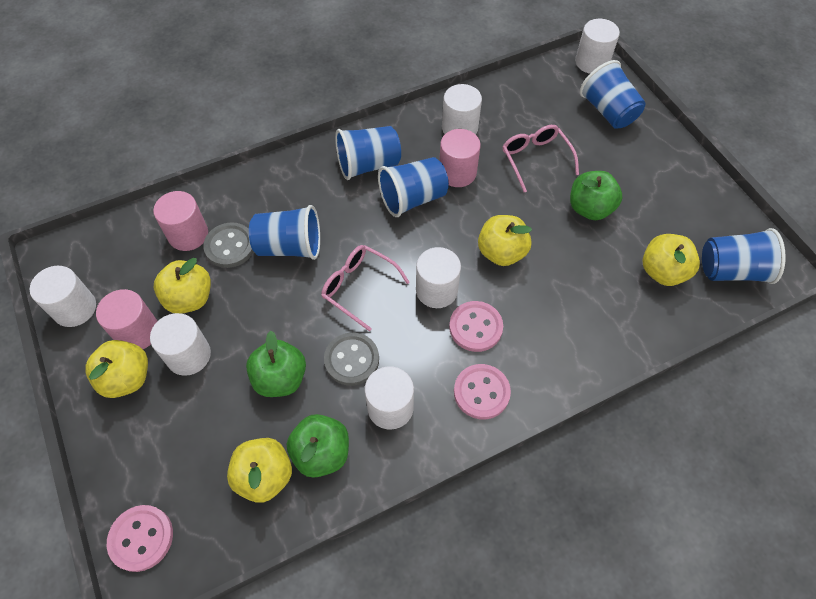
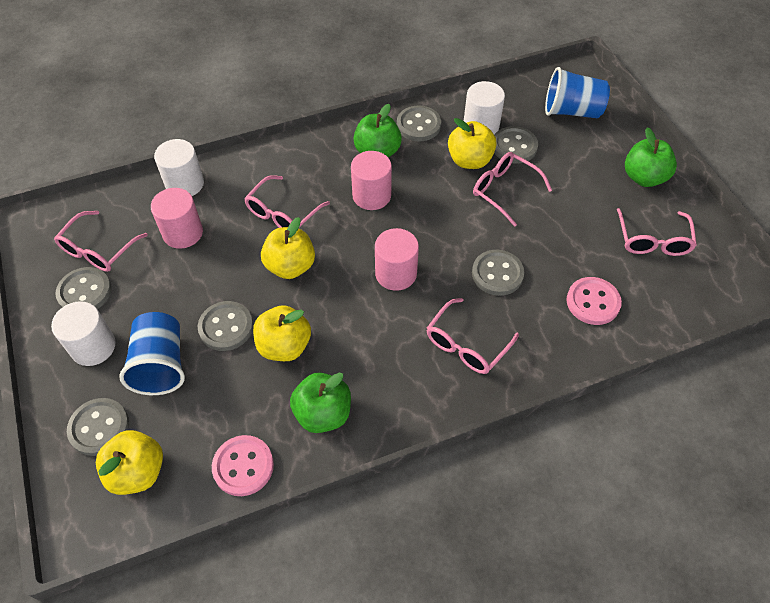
blue cup: 5 -> 2
grey button: 2 -> 6
pink button: 3 -> 2
pink glasses: 2 -> 5
white cylinder: 6 -> 3
yellow apple: 5 -> 4

